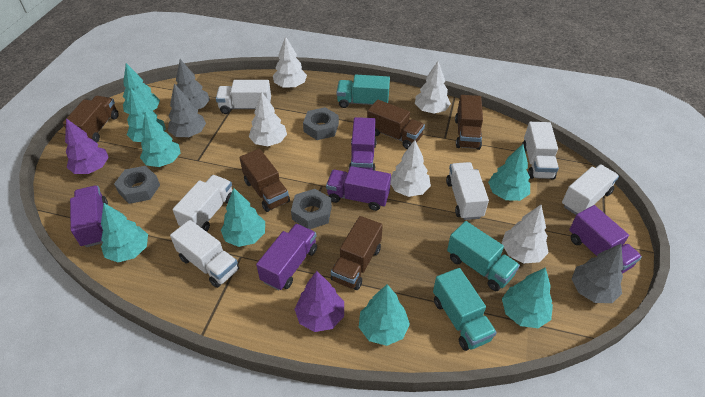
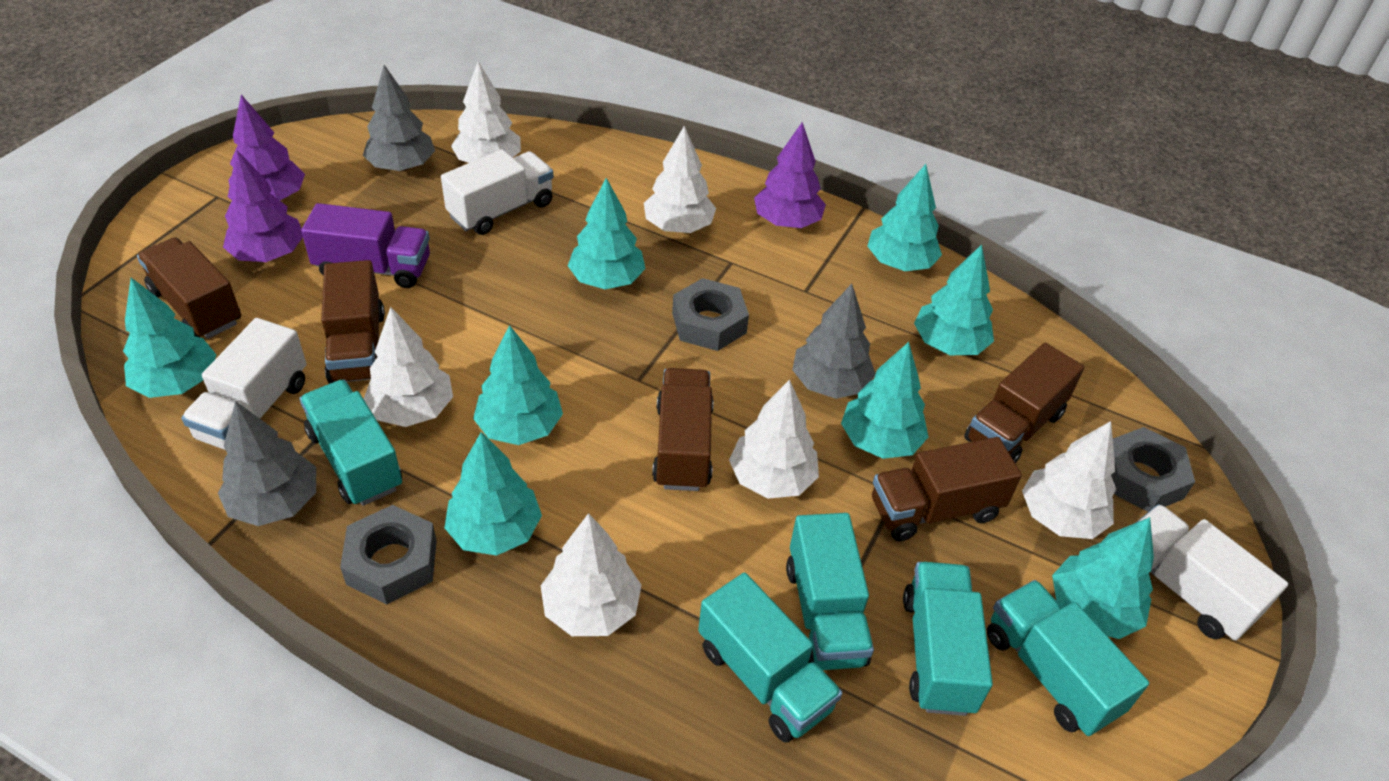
purple tree: 2 -> 3
purple truck: 5 -> 1
turquoise truck: 3 -> 5
white tree: 5 -> 6
white truck: 6 -> 3

